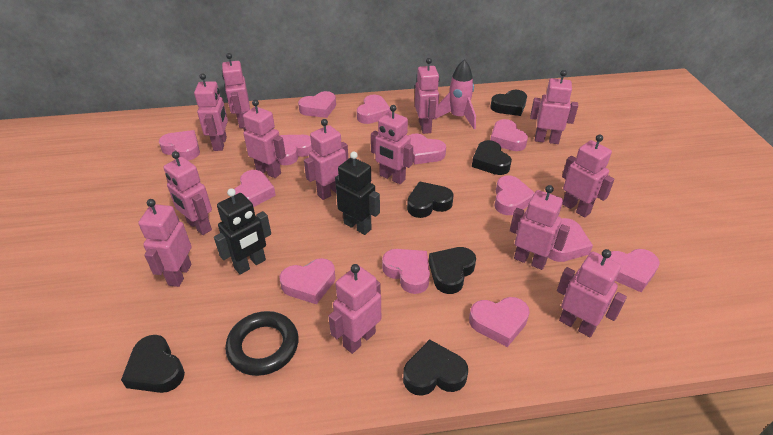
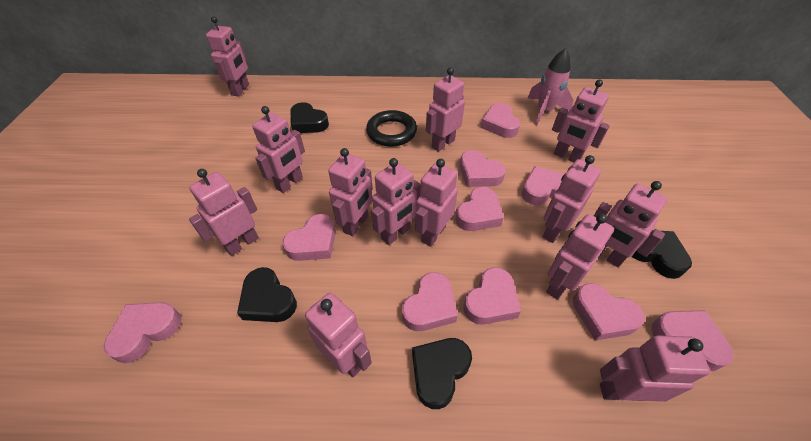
black heart: 6 -> 4
black robot: 2 -> 0
pink heart: 13 -> 10

